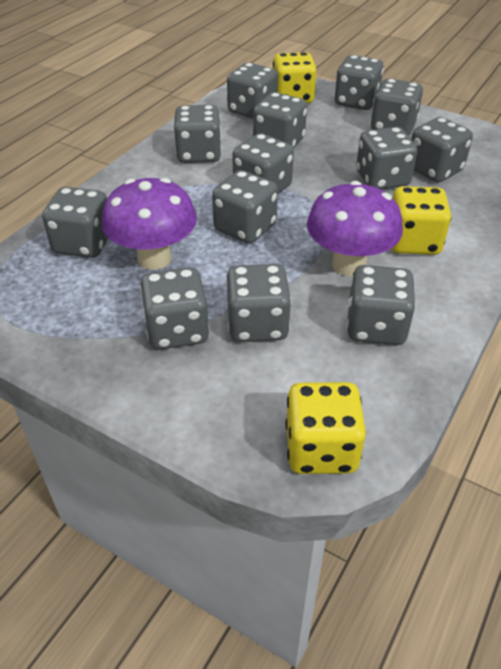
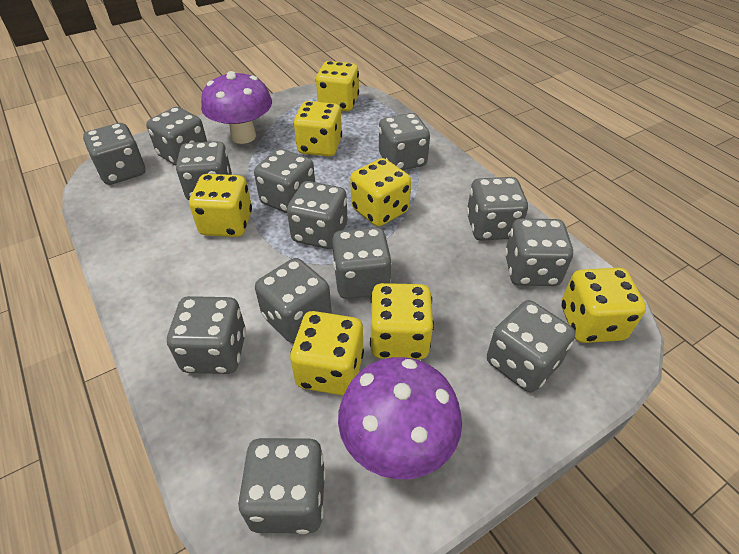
yellow dice: 3 -> 7

